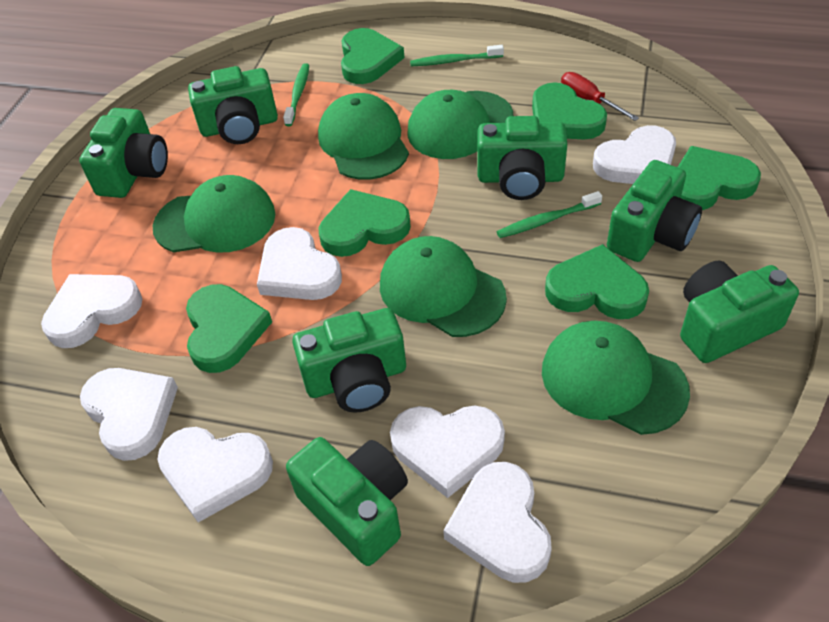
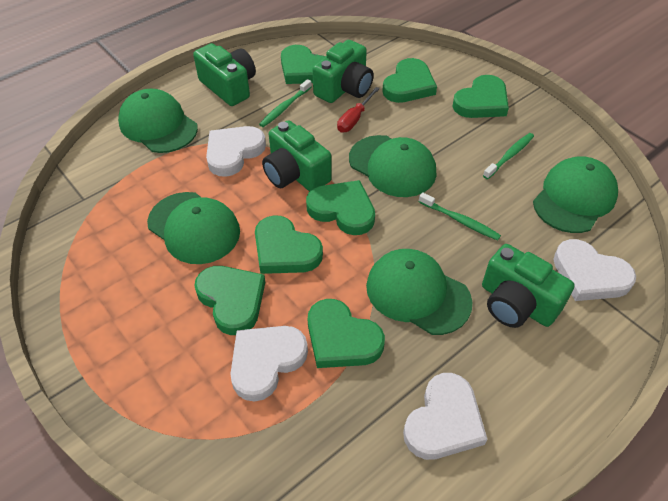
green camera: 7 -> 4
green heart: 6 -> 7
white heart: 7 -> 4

